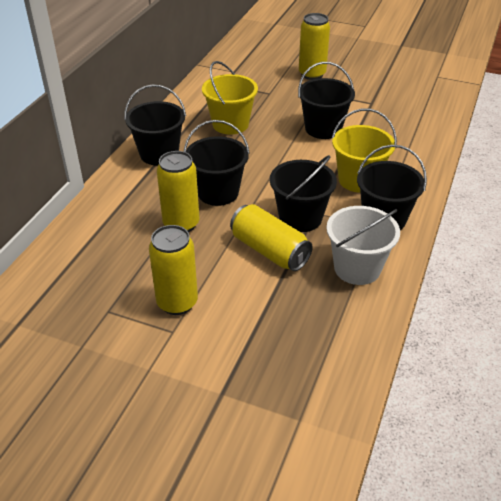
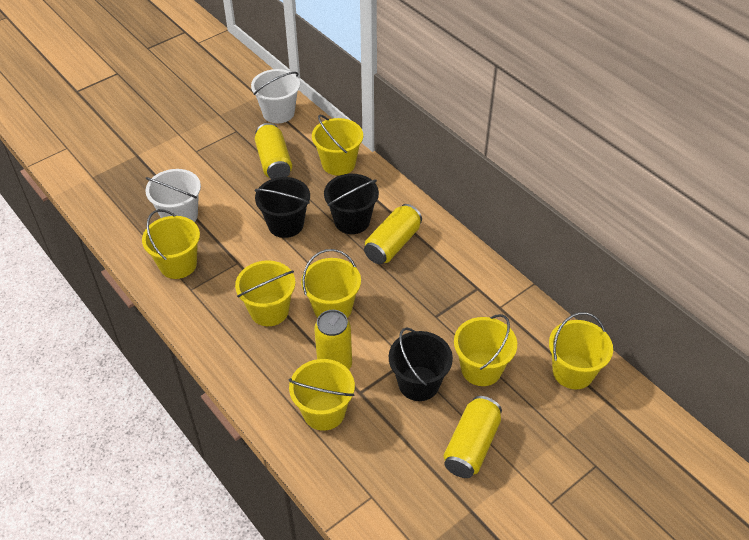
black bucket: 5 -> 3
white bucket: 1 -> 2
yellow bucket: 2 -> 7

